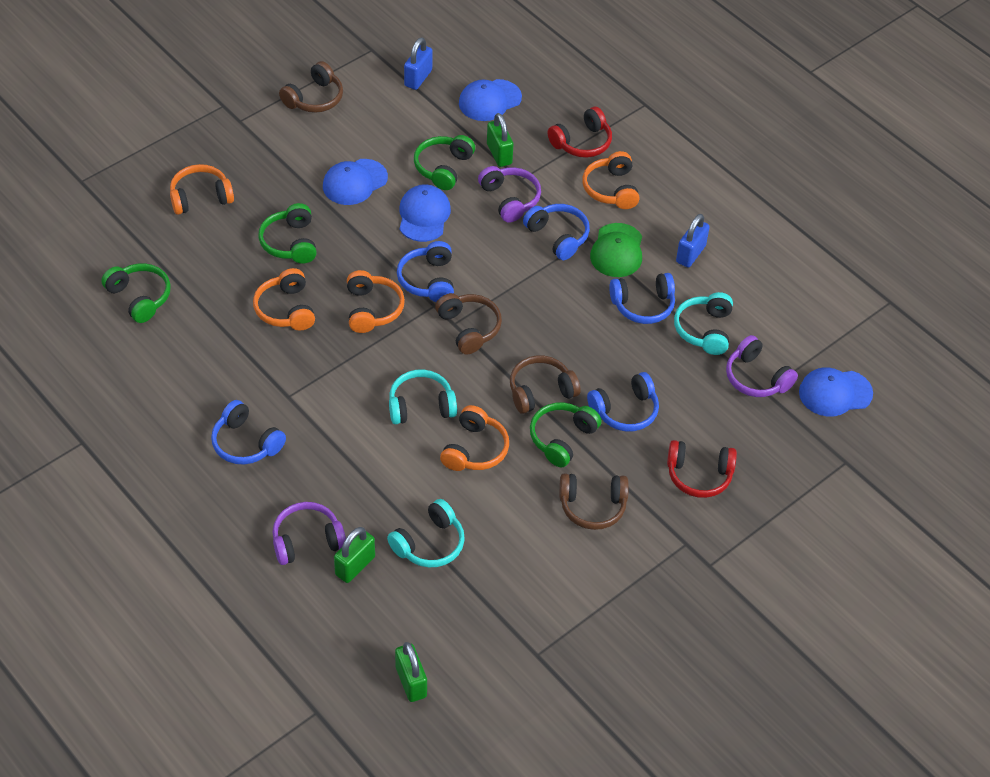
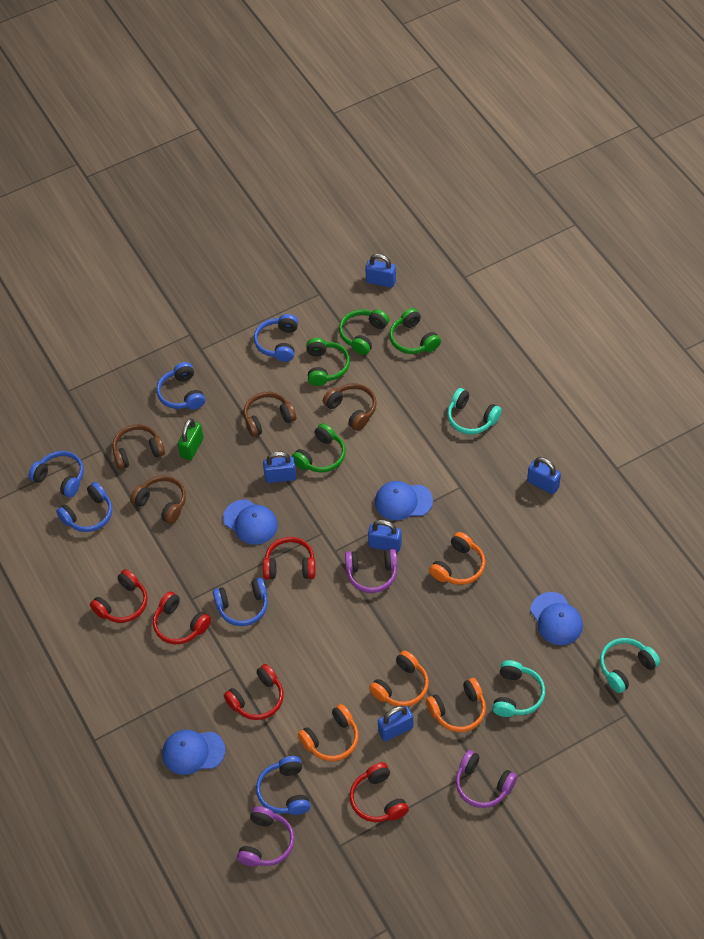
blue headphones: 5 -> 6
blue padlock: 2 -> 5
green cap: 1 -> 0
green padlock: 3 -> 1
orange headphones: 5 -> 4
red headphones: 2 -> 5

